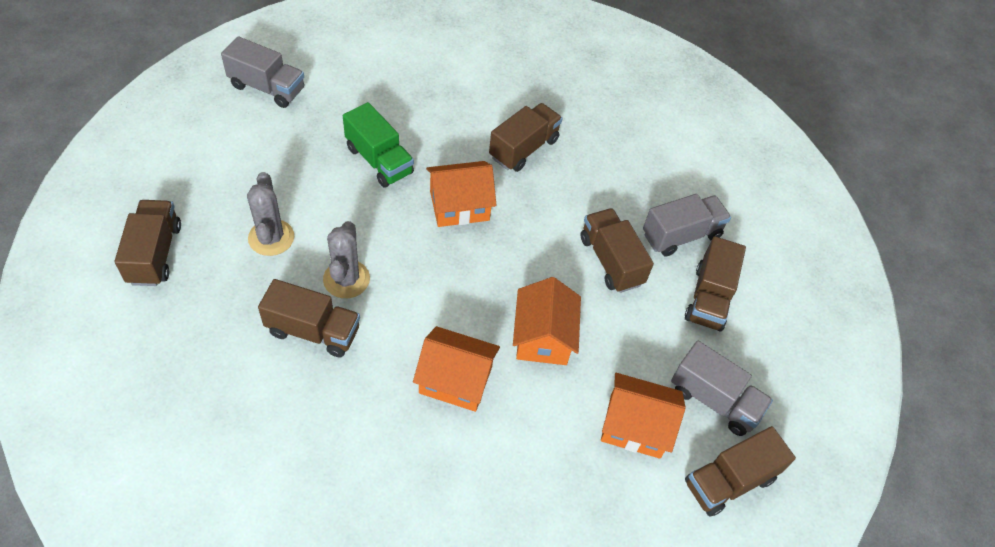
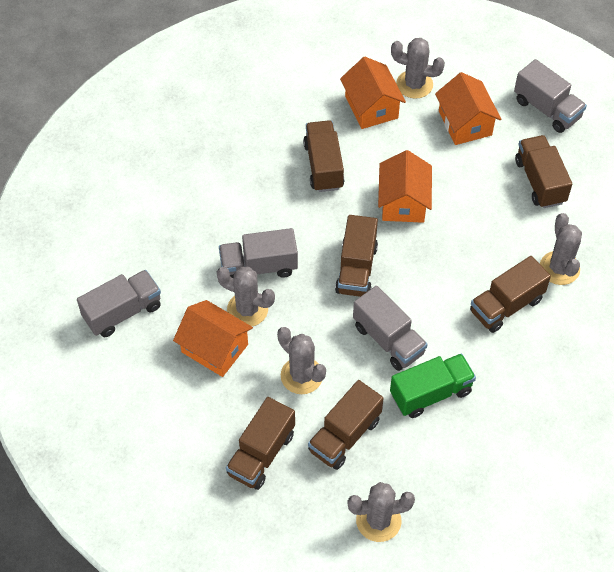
grey cactus: 2 -> 5
grey truck: 3 -> 4

